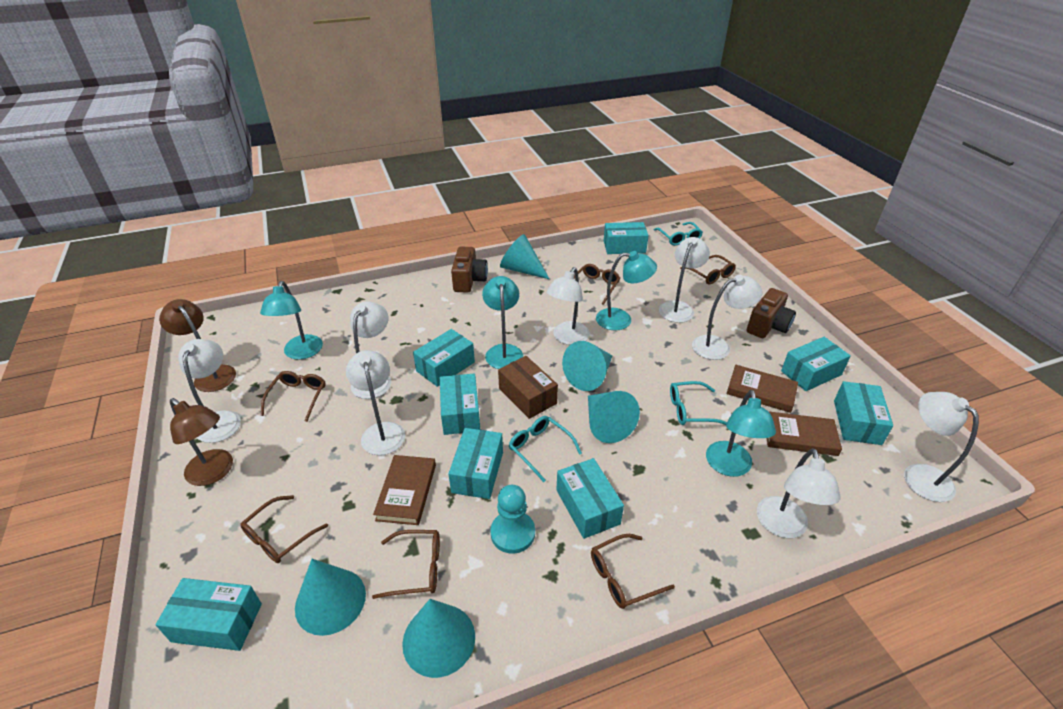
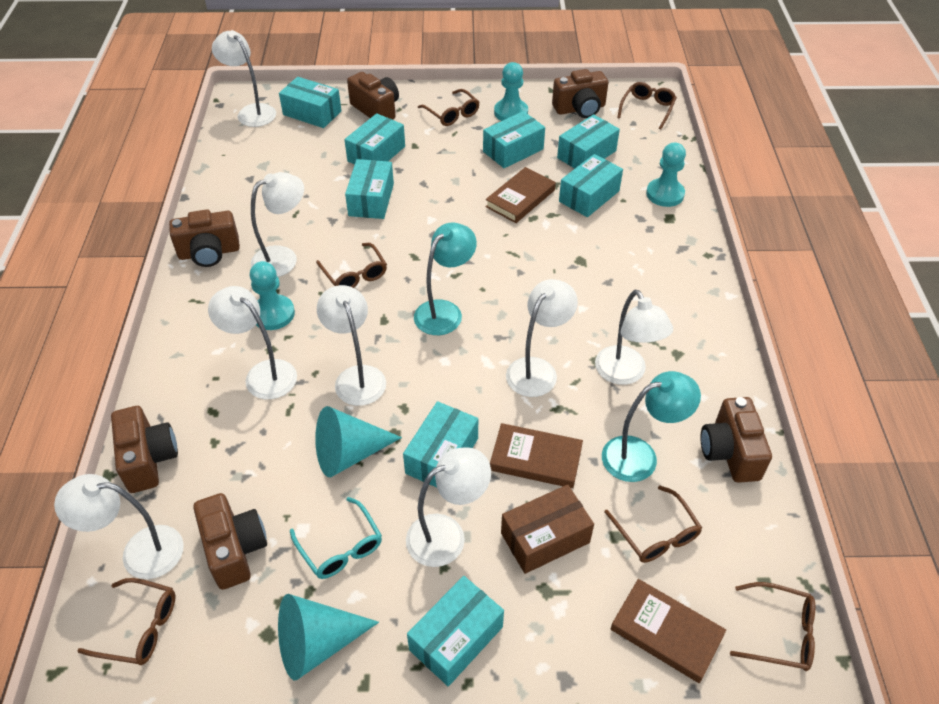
brown camera: 2 -> 6
brown lamp: 2 -> 0
turquoise cone: 5 -> 2
turquoise glasses: 3 -> 1
turquoise lamp: 4 -> 2
turquoise pawn: 1 -> 3

